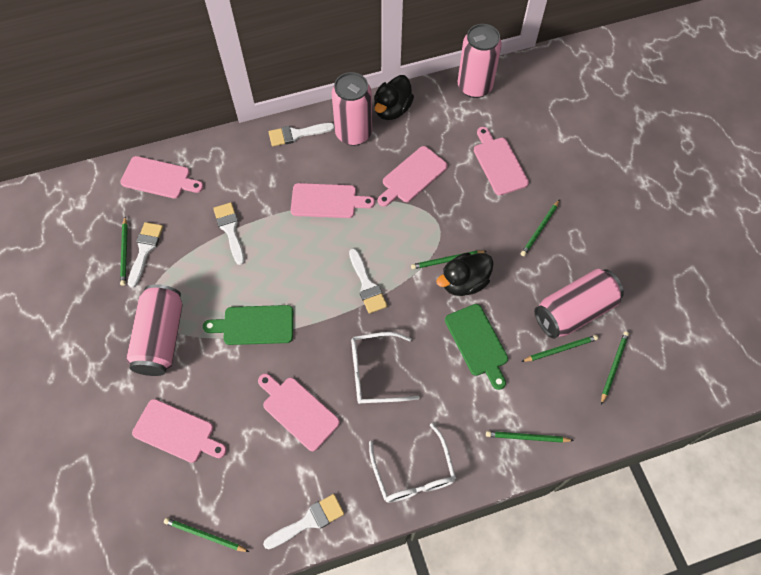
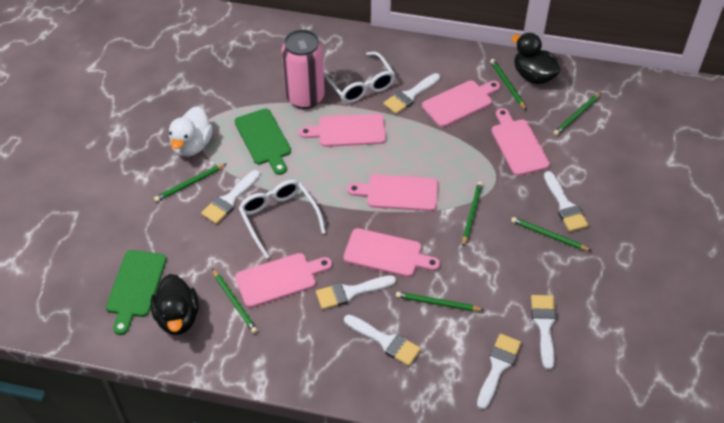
pink can: 4 -> 1
white brush: 5 -> 7
white duck: 0 -> 1

